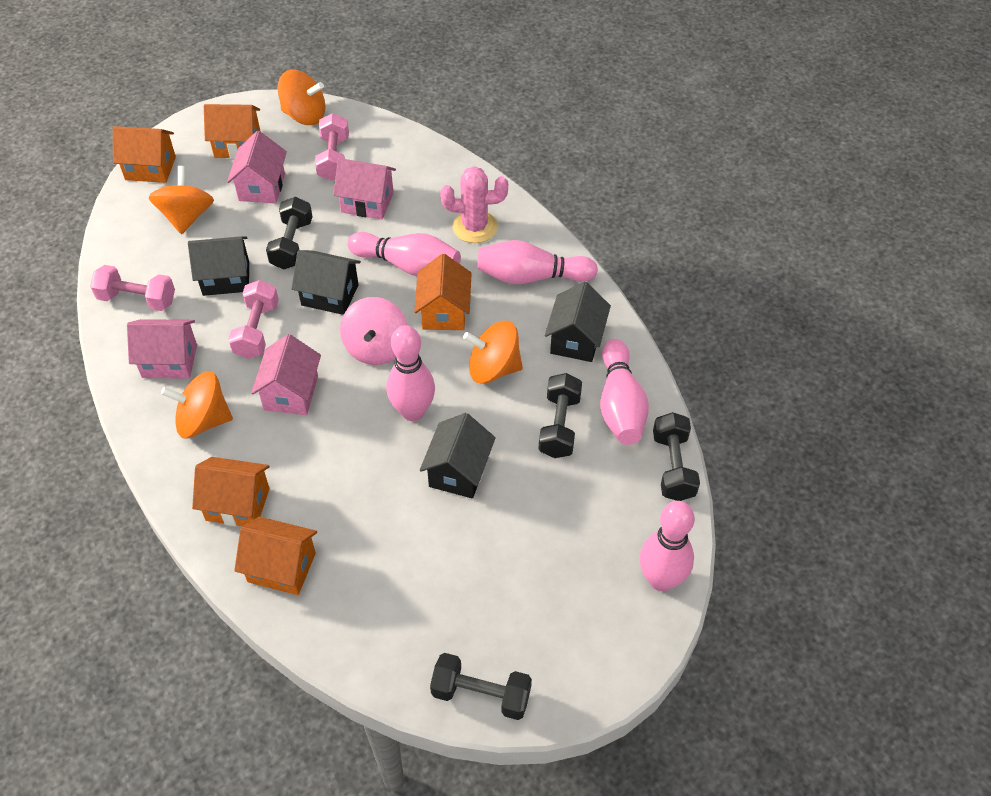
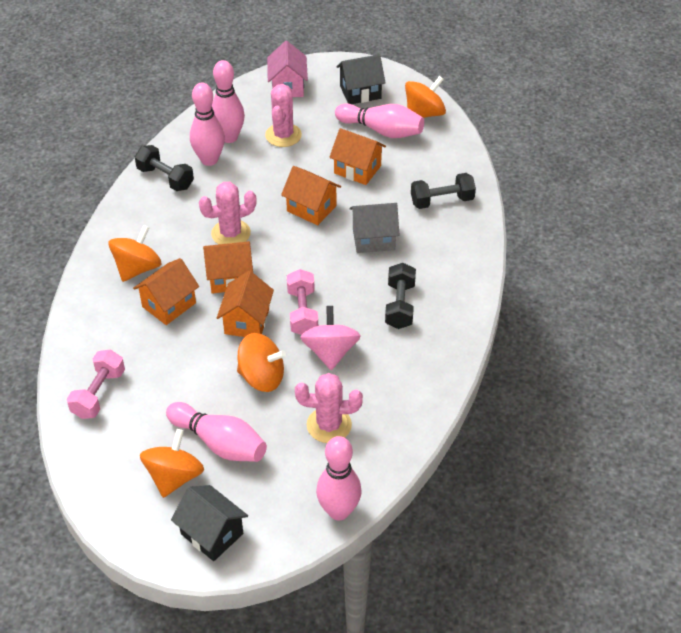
black dumbbell: 4 -> 3
black house: 4 -> 2
grey house: 0 -> 1
pink cactus: 1 -> 3
pink dumbbell: 3 -> 2
pink house: 4 -> 1

